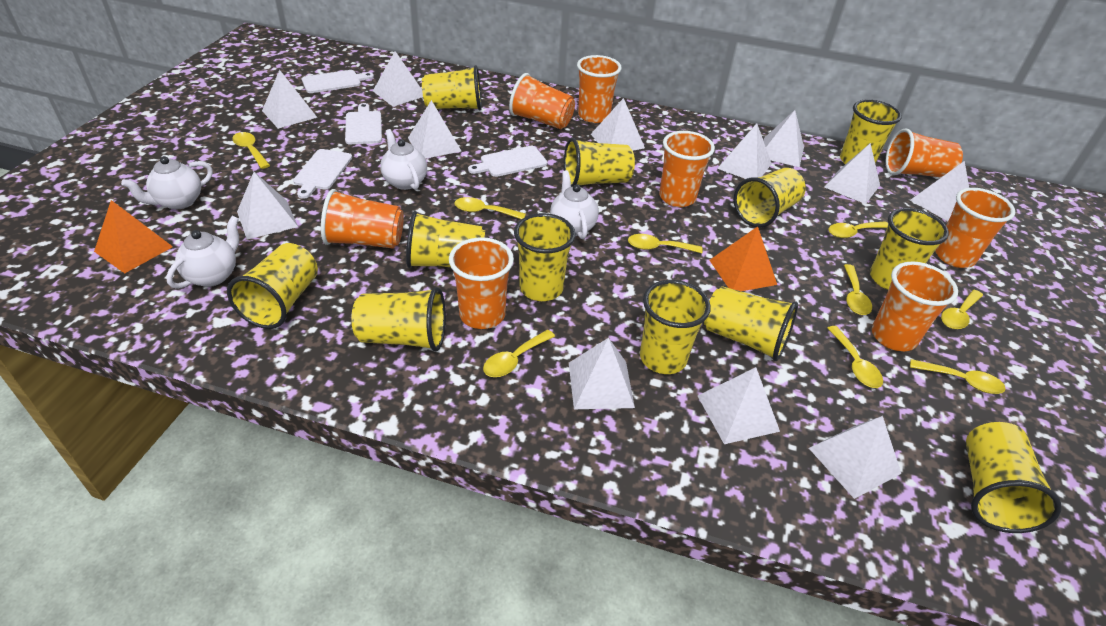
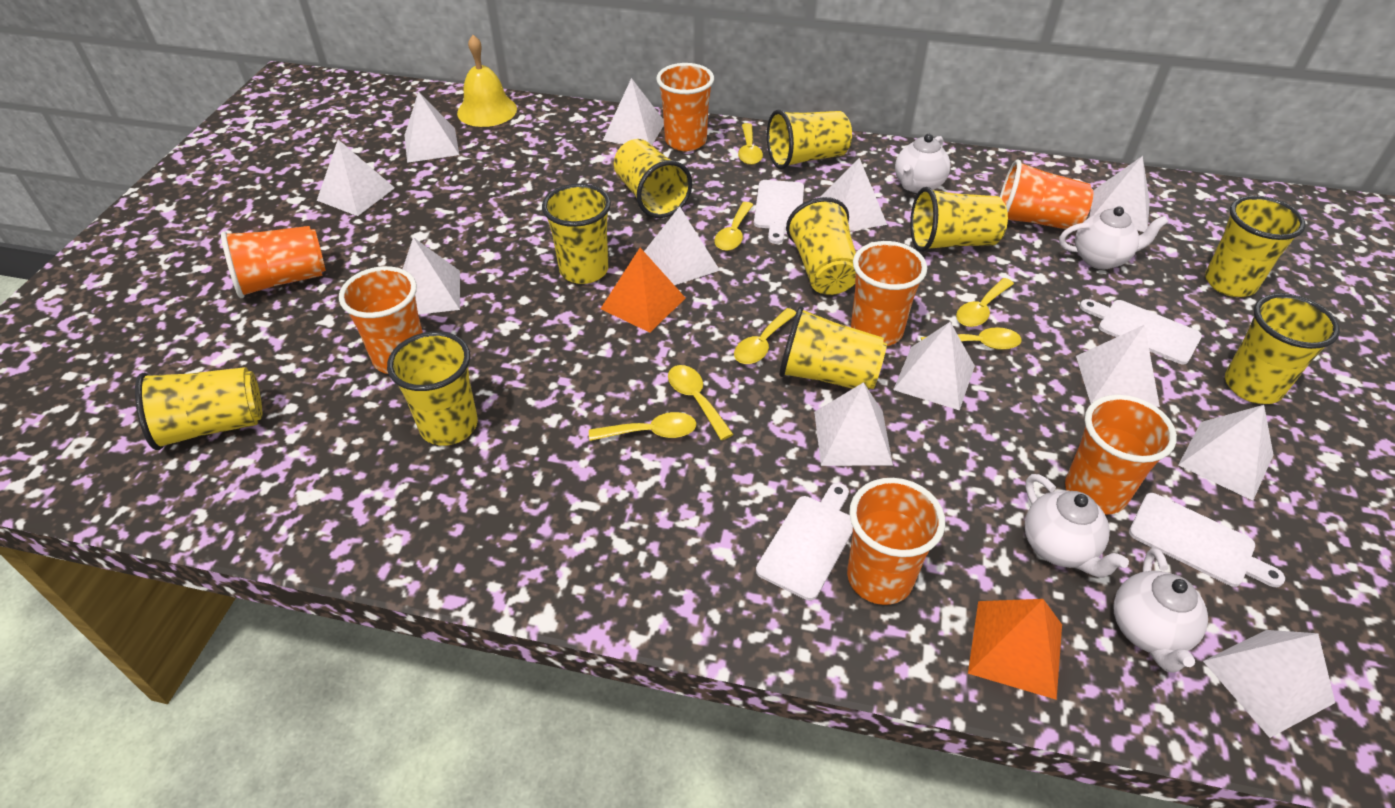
orange cup: 8 -> 7
yellow bell: 0 -> 1
yellow cup: 12 -> 10
yellow spoon: 9 -> 7

